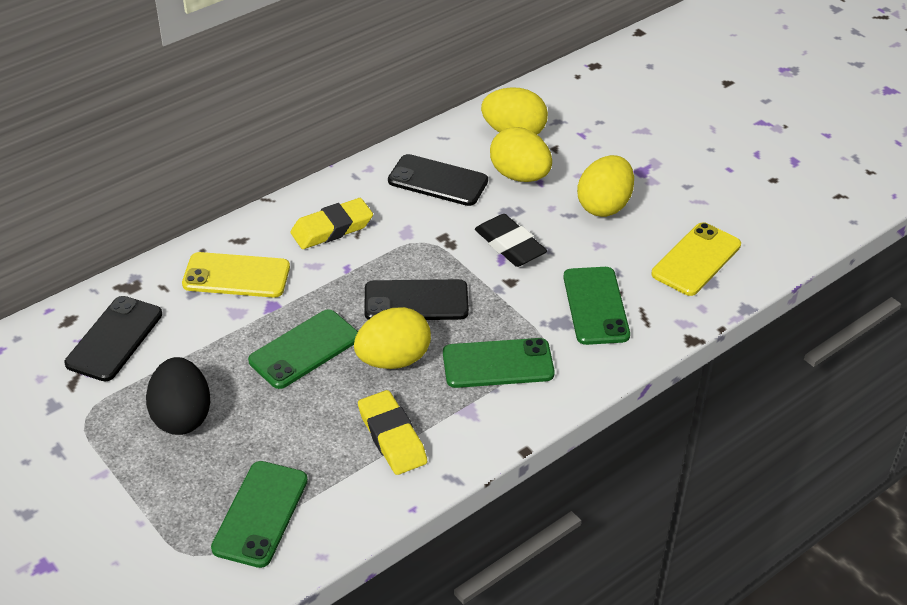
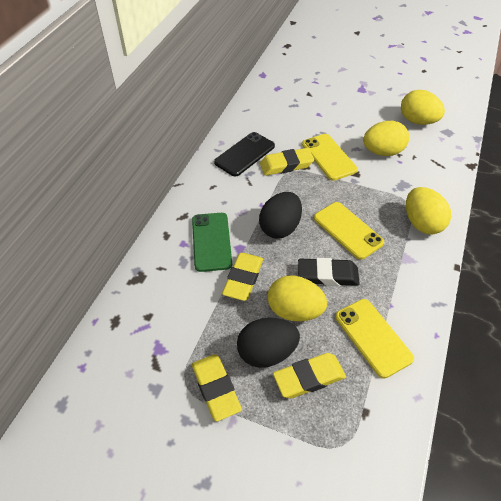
black egg: 1 -> 2
black phone: 3 -> 1
green phone: 4 -> 1
yellow eraser: 2 -> 4
yellow phone: 2 -> 3

